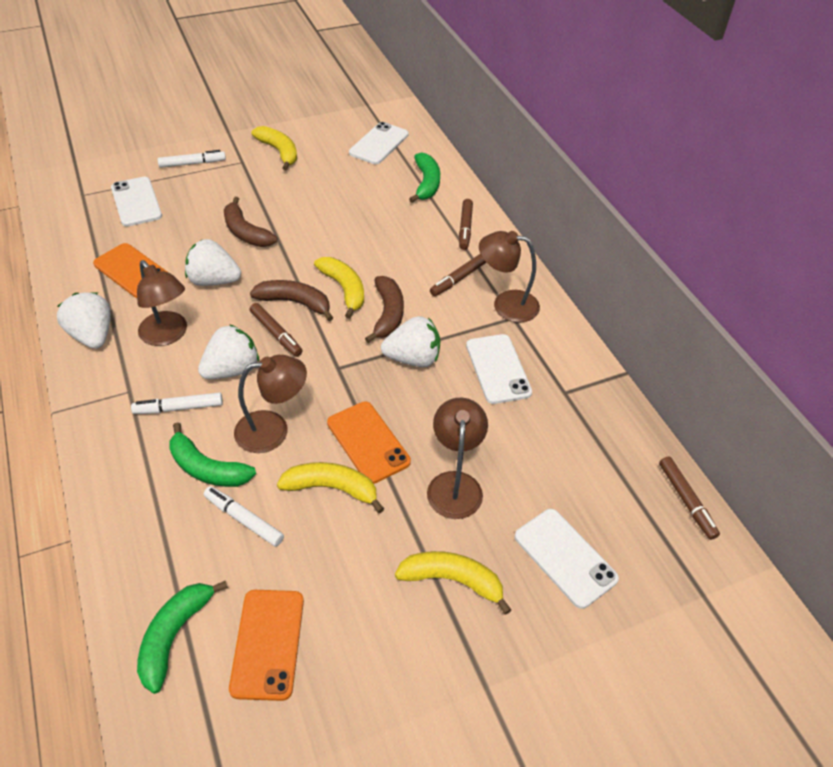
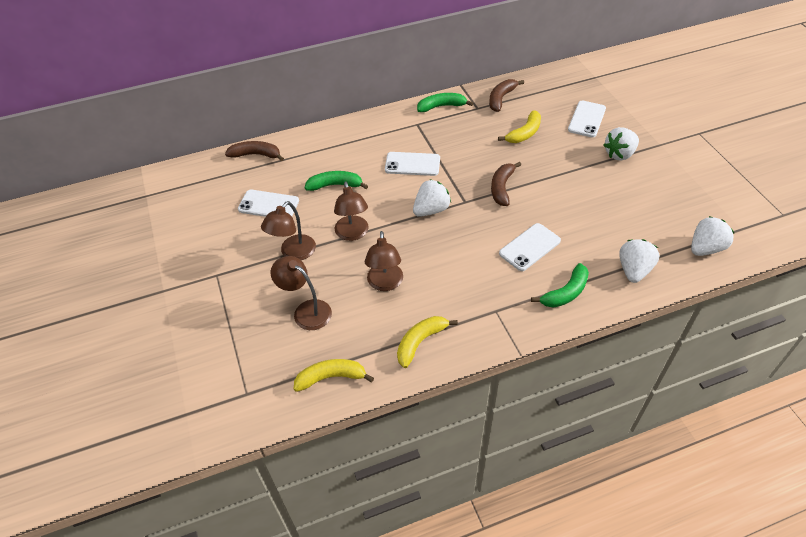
brown marker: 4 -> 0
orange phone: 3 -> 0
white marker: 3 -> 0
yellow banana: 4 -> 3

